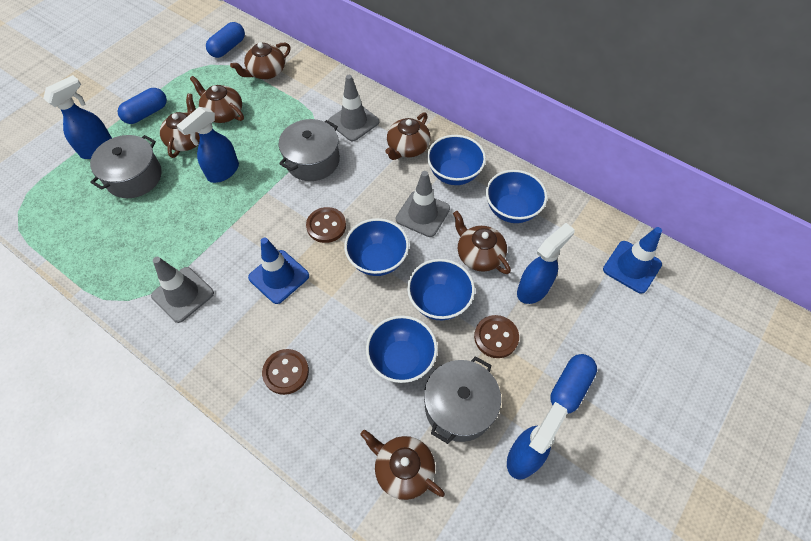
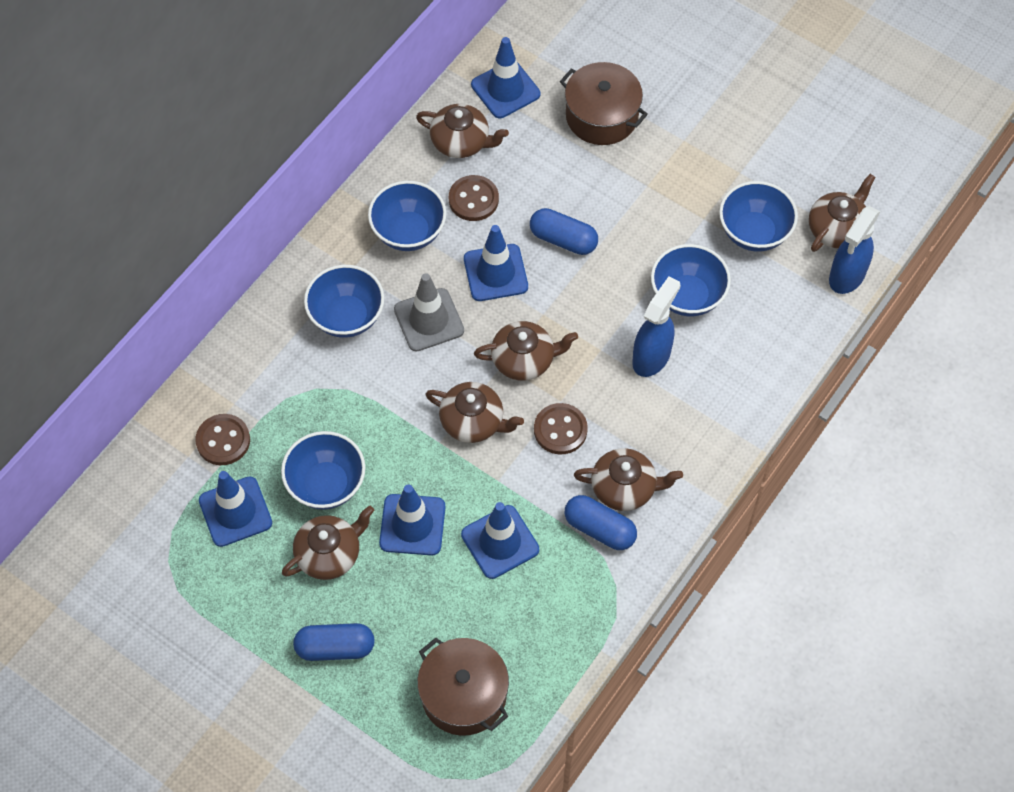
blue spray bottle: 4 -> 2
blue traffic cone: 2 -> 5
brown pot: 0 -> 2
grey pot: 3 -> 0
grey traffic cone: 3 -> 1

